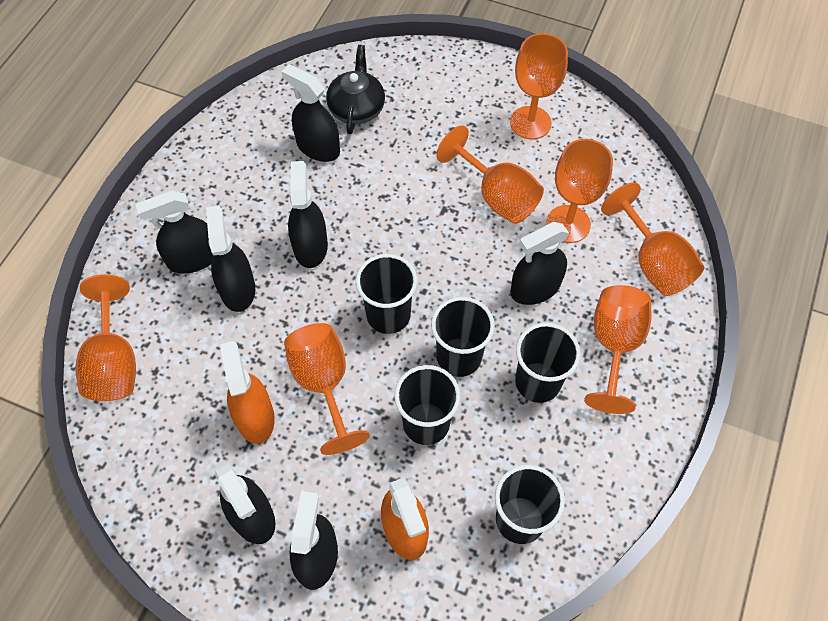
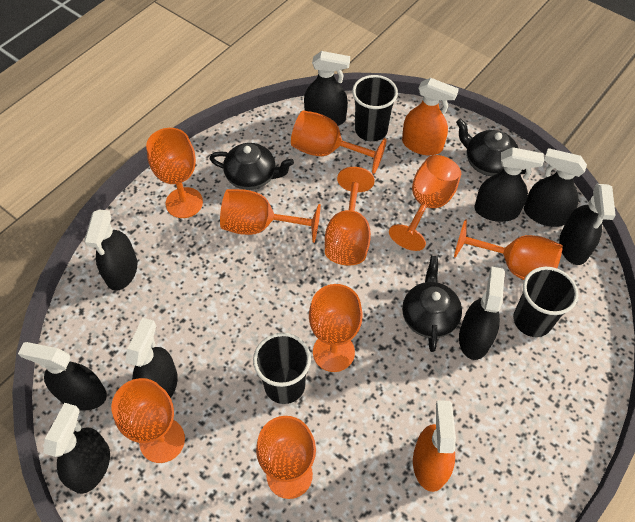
black cup: 5 -> 3
black spray bottle: 7 -> 9
black teapot: 1 -> 3
orange goblet: 7 -> 9

